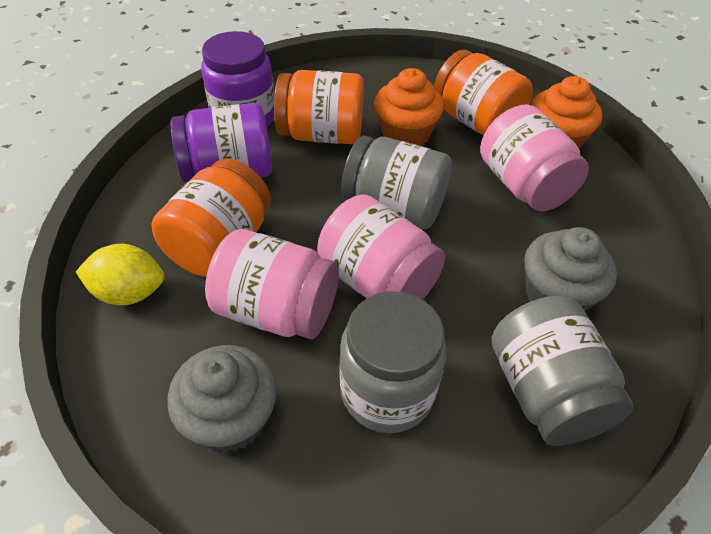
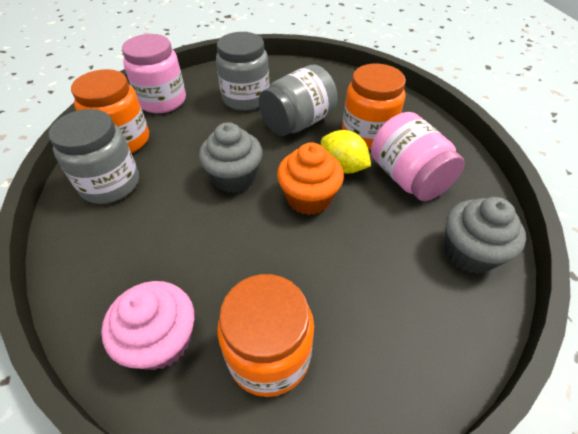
orange cupcake: 2 -> 1
pink cupcake: 0 -> 1
pink jar: 3 -> 2
purple jar: 2 -> 0

